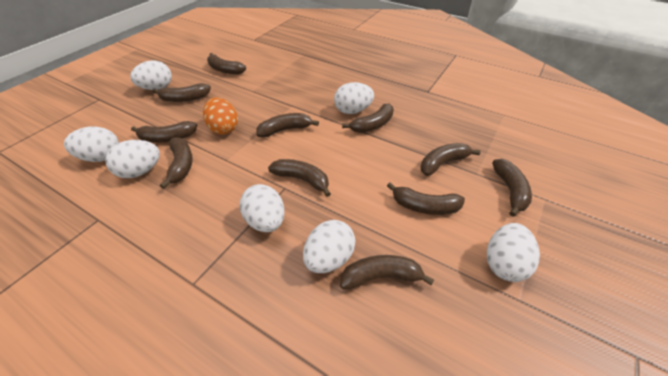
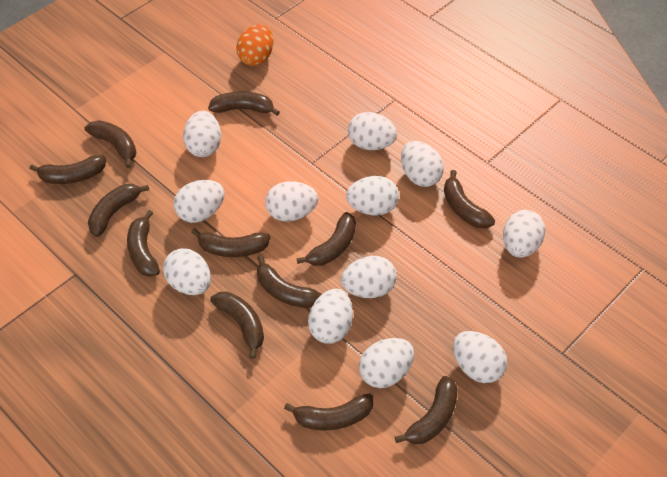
brown banana: 11 -> 12
white egg: 7 -> 12

